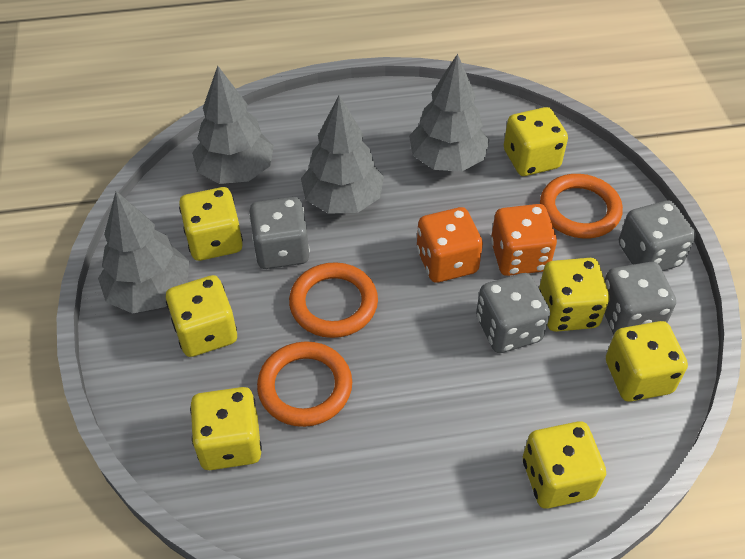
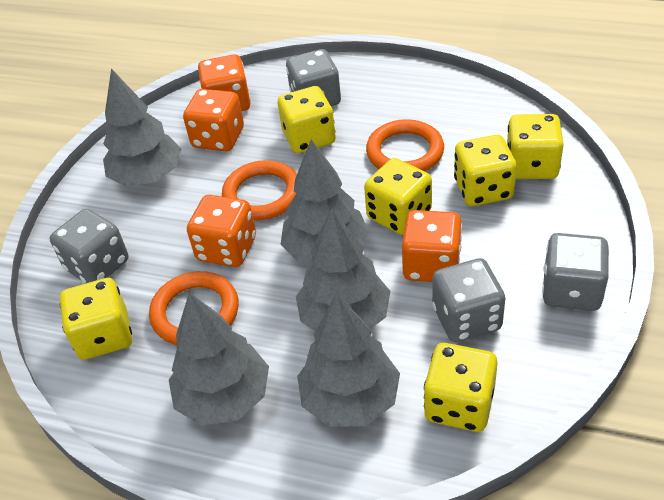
grey tree: 4 -> 5
orange dice: 2 -> 4
yellow dice: 7 -> 6

